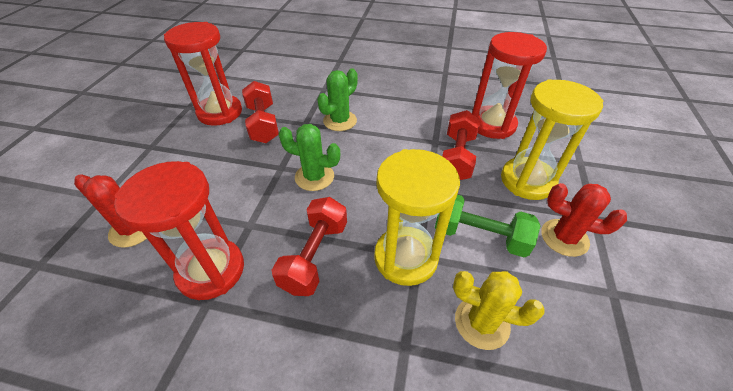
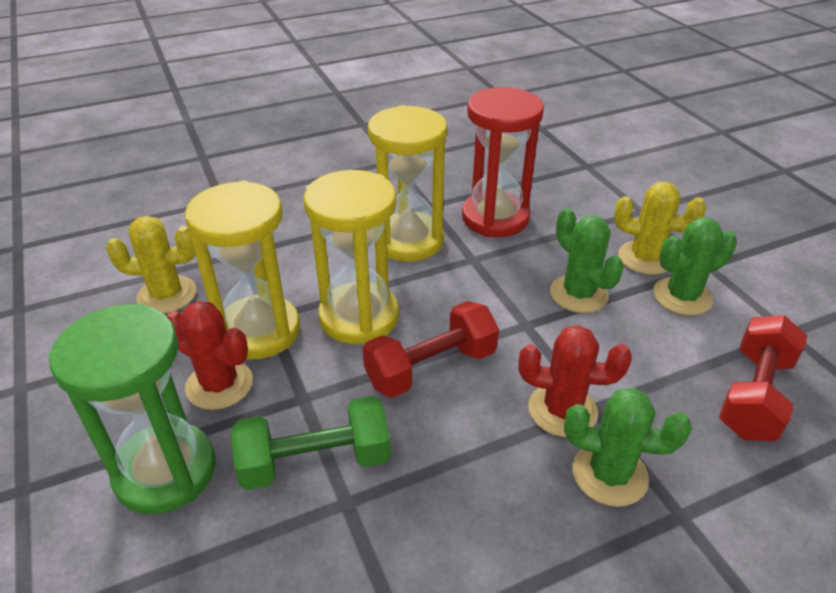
green cactus: 2 -> 3
green hourglass: 0 -> 1
red dumbbell: 3 -> 2
red hourglass: 3 -> 1
yellow cactus: 1 -> 2
yellow hourglass: 2 -> 3

